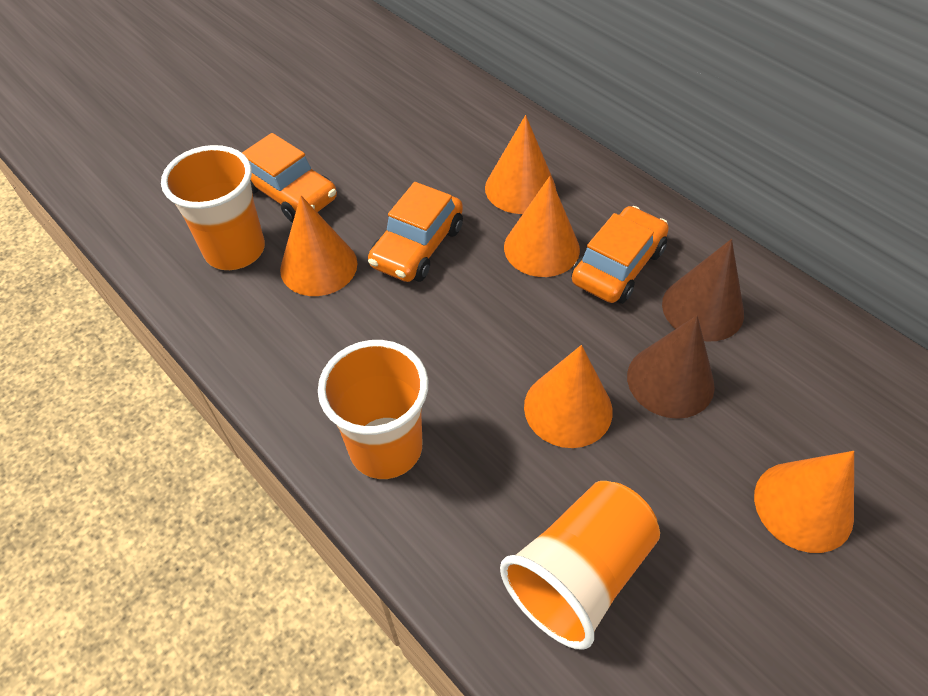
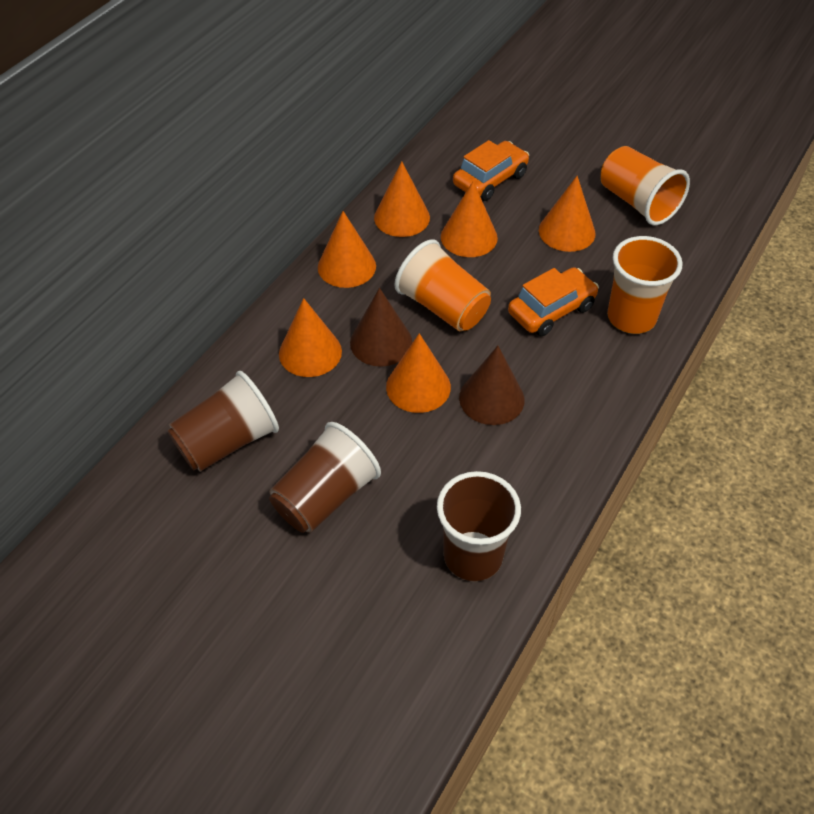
brown cup: 0 -> 3
orange car: 3 -> 2
orange cone: 5 -> 6

